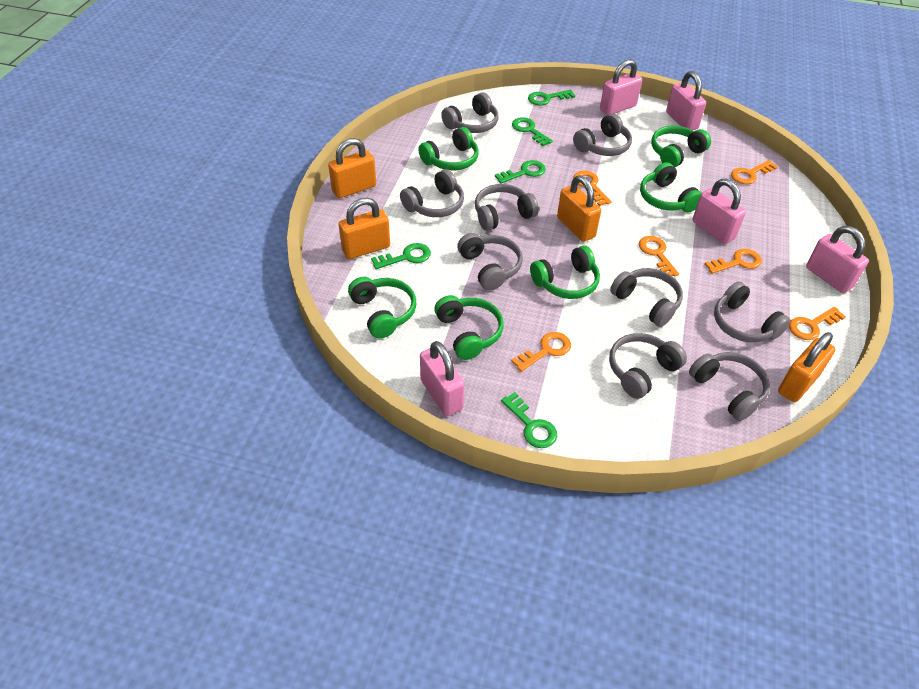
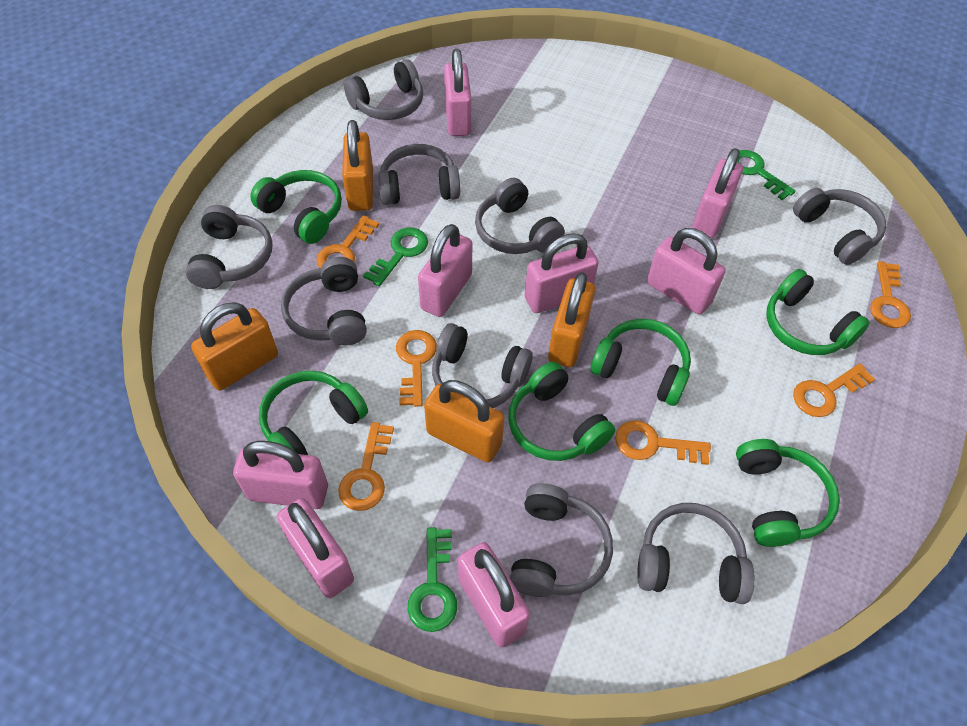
green key: 5 -> 3
pink padlock: 5 -> 8

